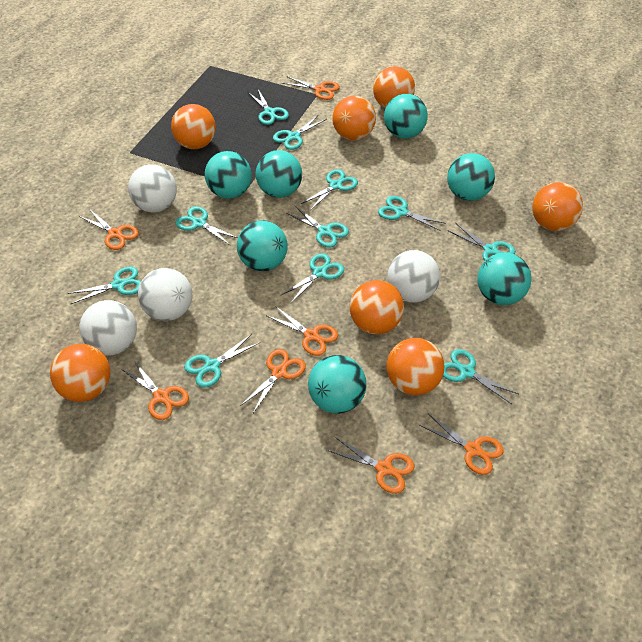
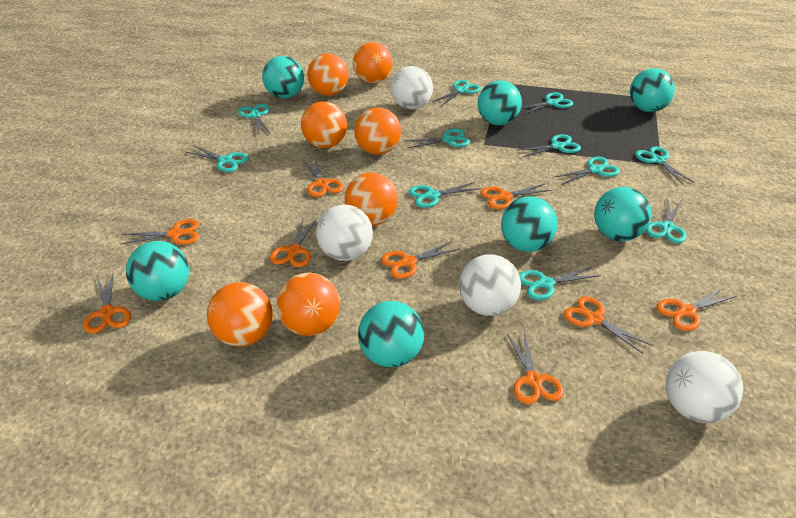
orange scissors: 7 -> 9

